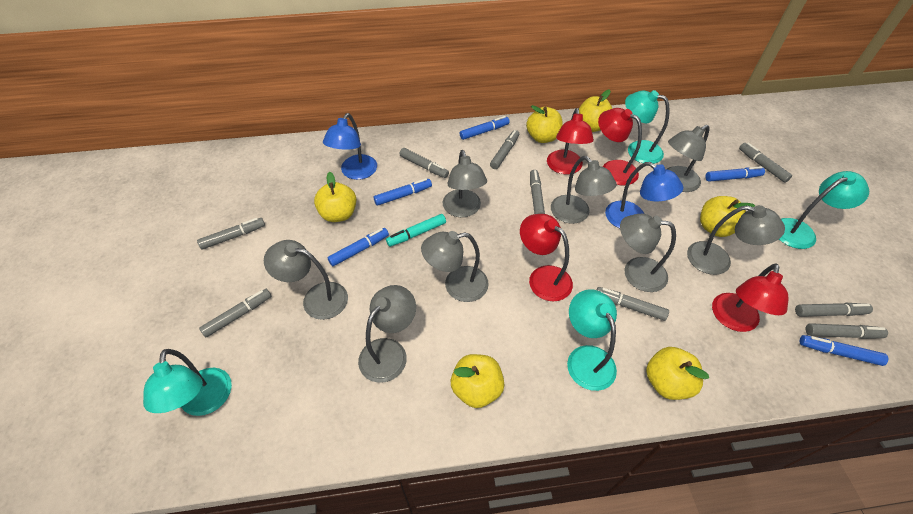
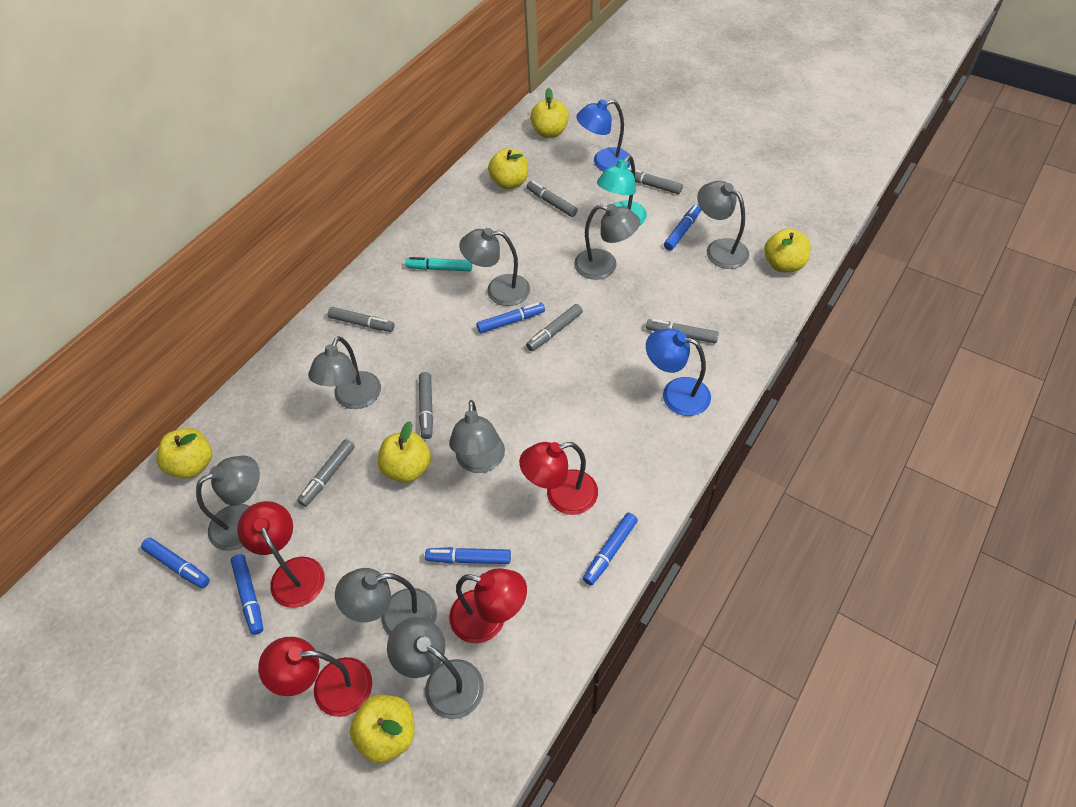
blue marker: 5 -> 6
grey marker: 9 -> 7
turquoise lamp: 4 -> 1

